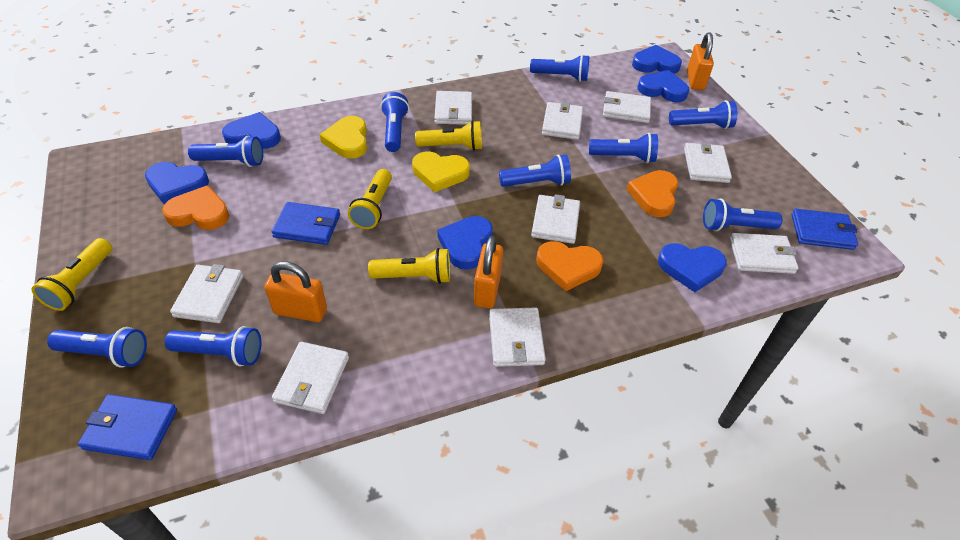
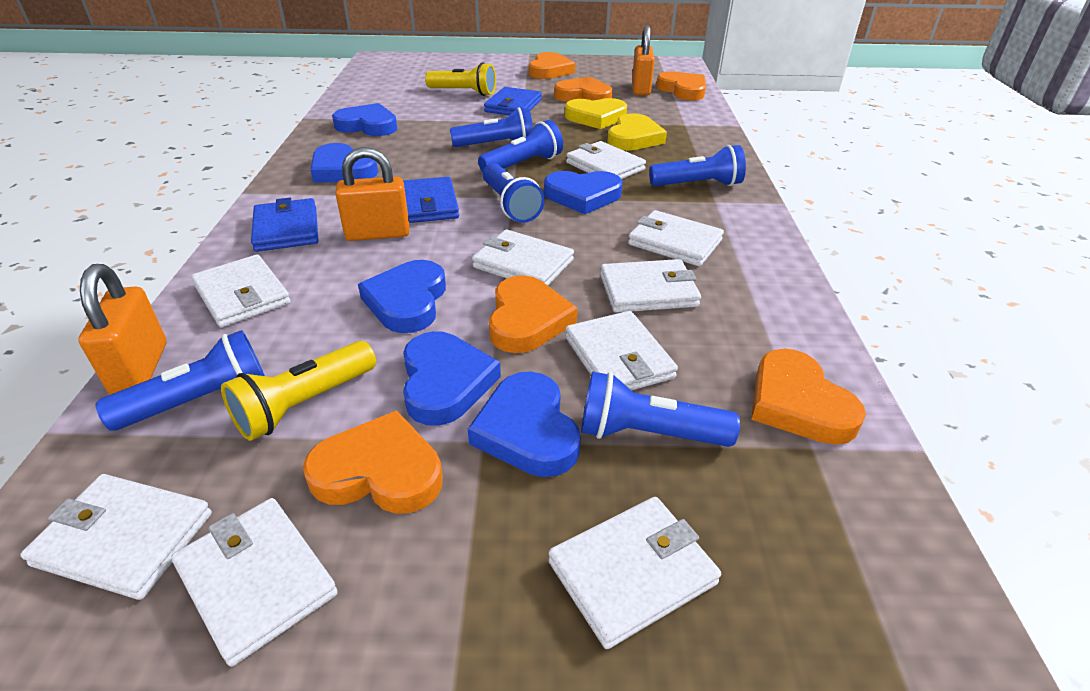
blue flashlight: 9 -> 6
orange heart: 3 -> 6
yellow flashlight: 4 -> 2

